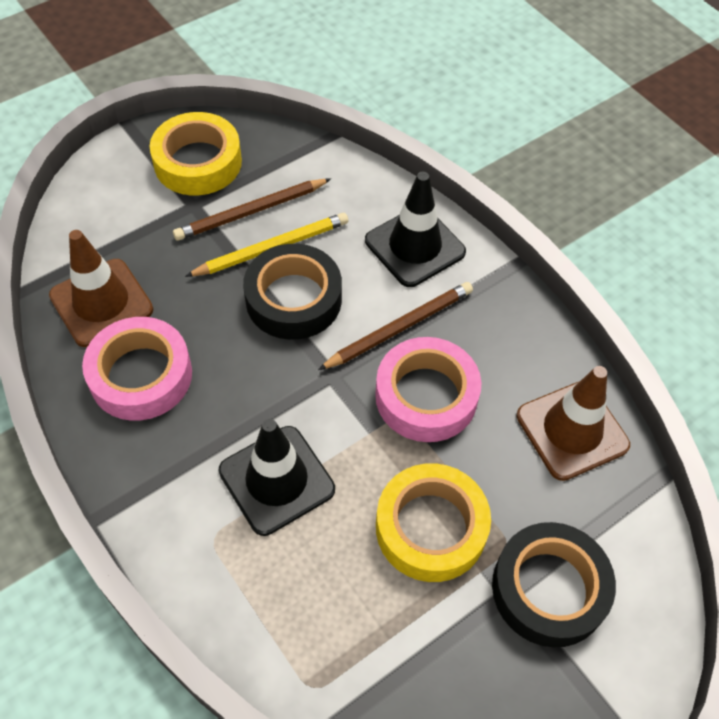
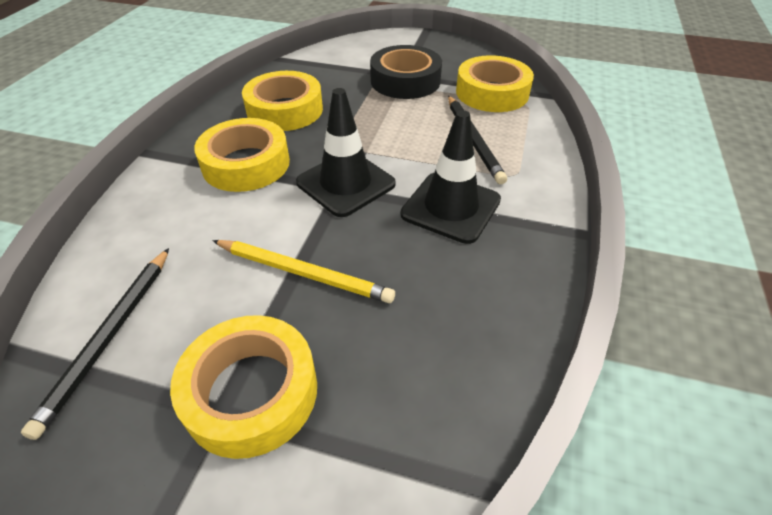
black pencil: 0 -> 2
black tape: 2 -> 1
brown pencil: 2 -> 0
brown traffic cone: 2 -> 0
pink tape: 2 -> 0
yellow tape: 2 -> 4

